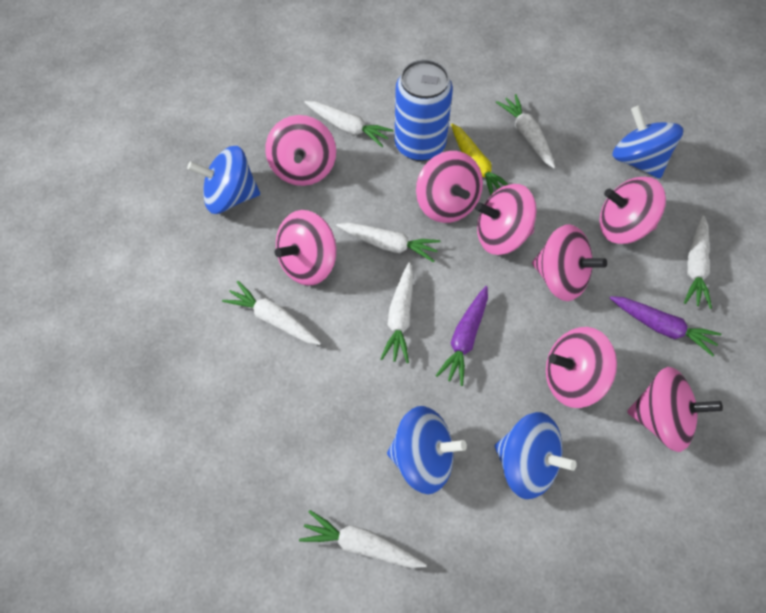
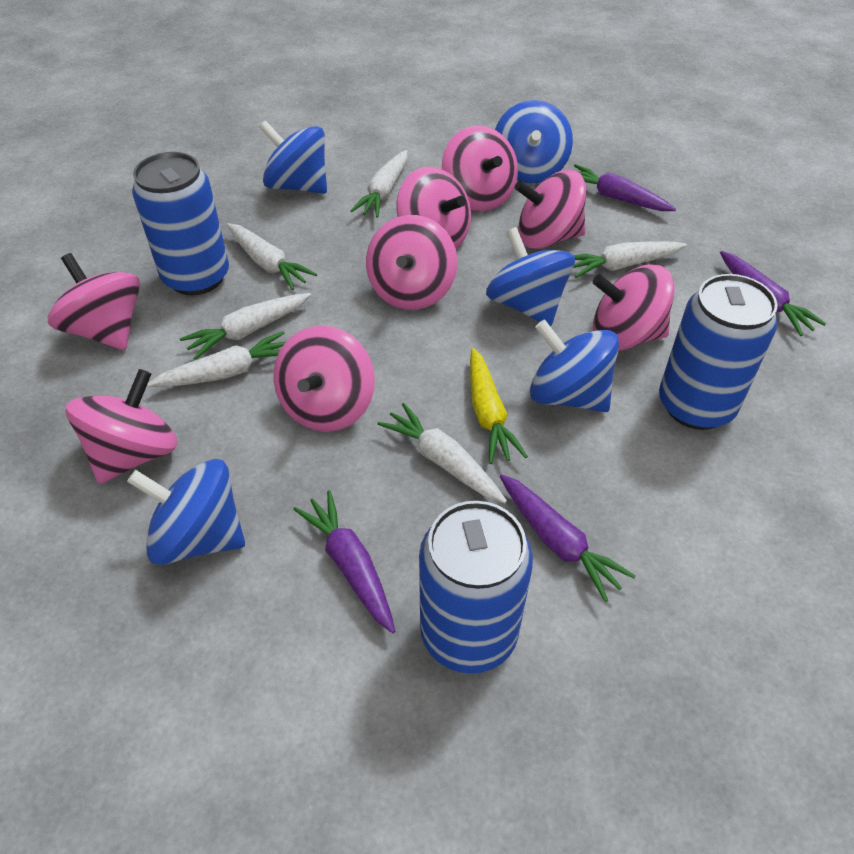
blue can: 1 -> 3
blue spinning top: 4 -> 5
purple carrot: 2 -> 4
white carrot: 7 -> 6

